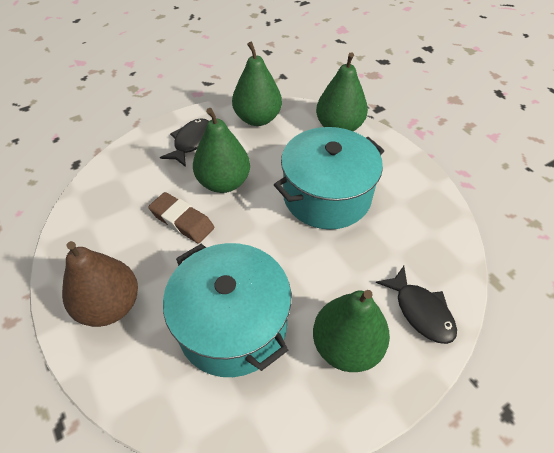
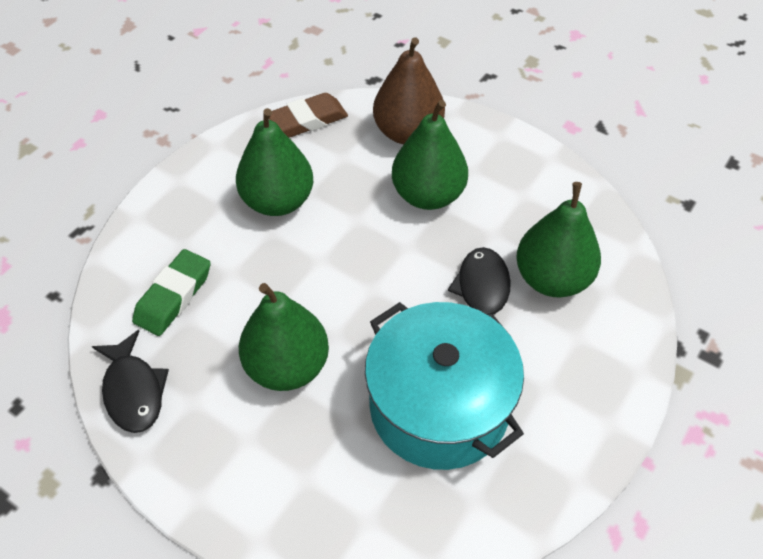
green eraser: 0 -> 1
turquoise pot: 2 -> 1

